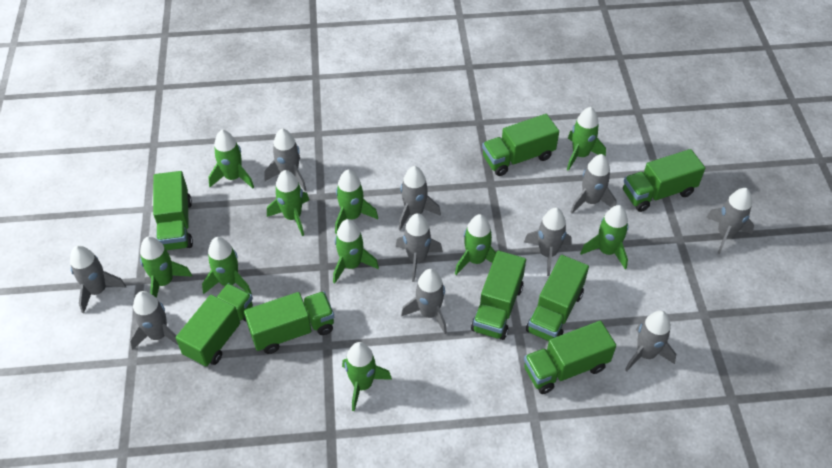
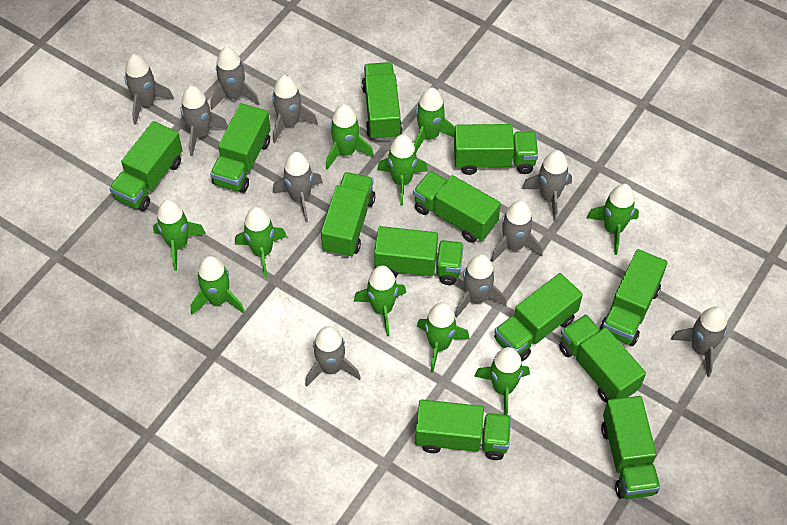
green truck: 8 -> 12

